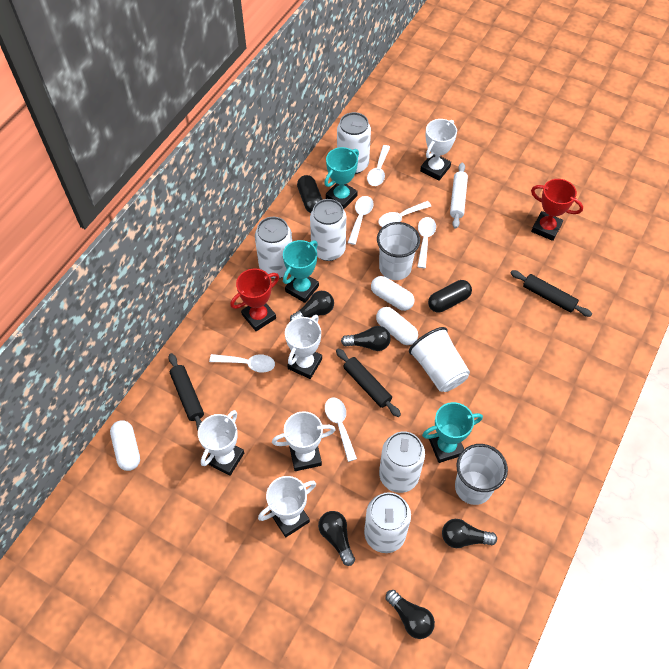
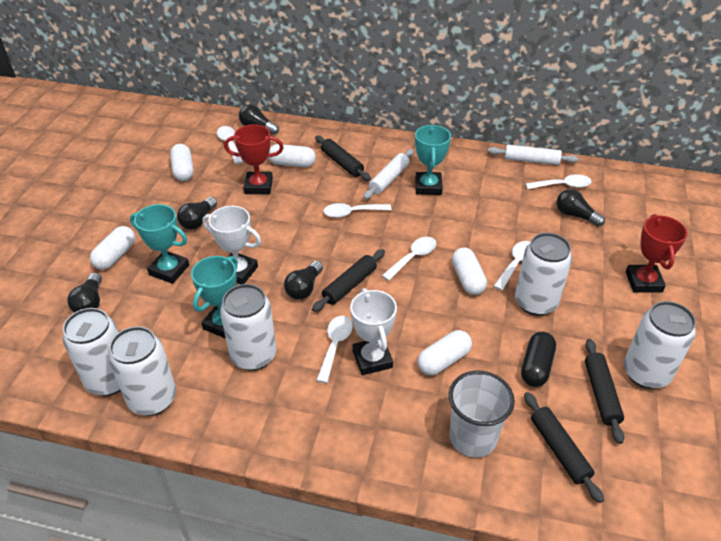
black capsule: 2 -> 1
black rolling pin: 3 -> 4
white capsule: 3 -> 5
white cup: 3 -> 1
white rolling pin: 1 -> 2
white trophy: 5 -> 2

